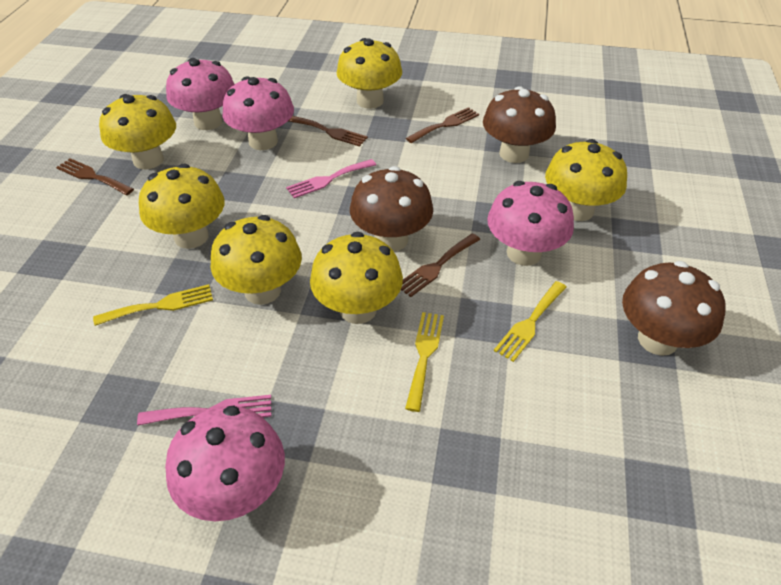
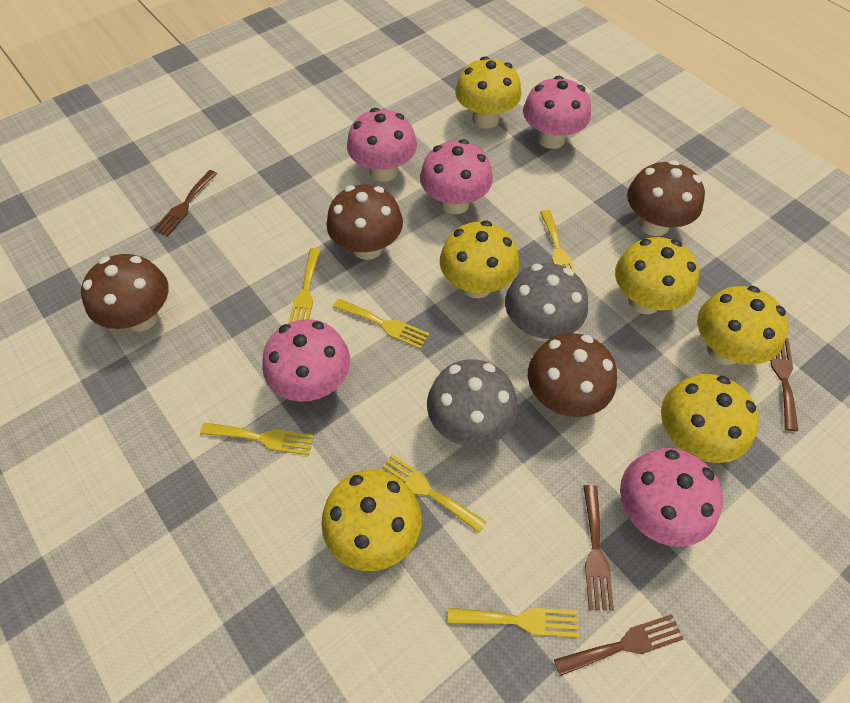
brown mushroom: 3 -> 4
grey mushroom: 0 -> 2
pink fork: 2 -> 0
pink mushroom: 4 -> 5
yellow fork: 3 -> 6

